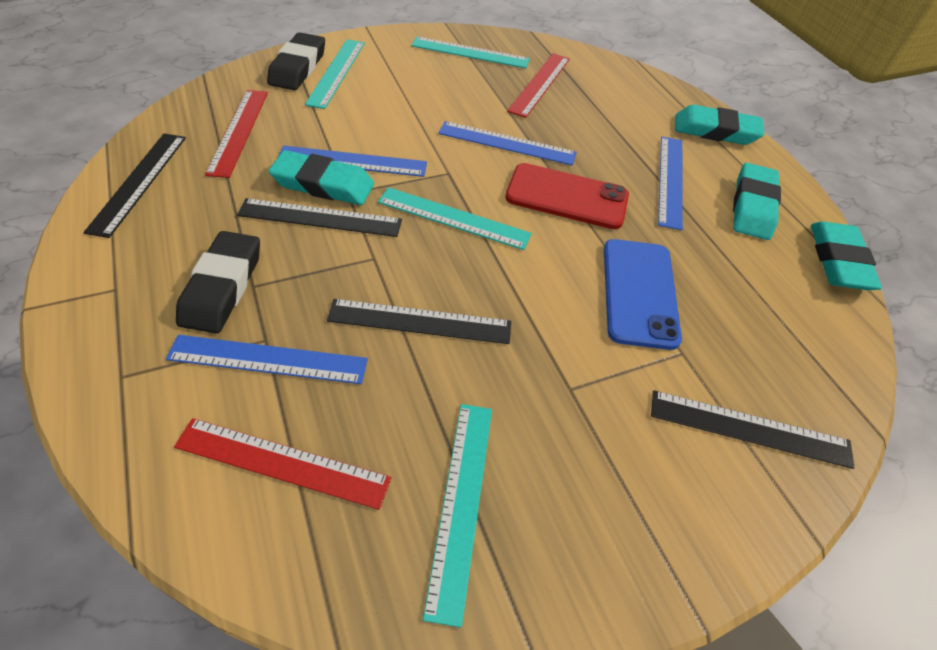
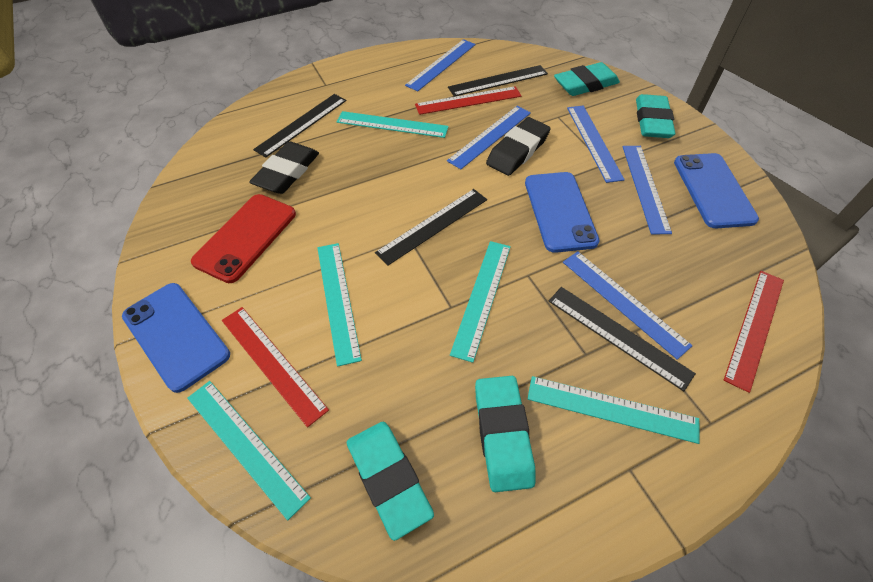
blue phone: 1 -> 3
blue ruler: 4 -> 5
turquoise ruler: 4 -> 5

